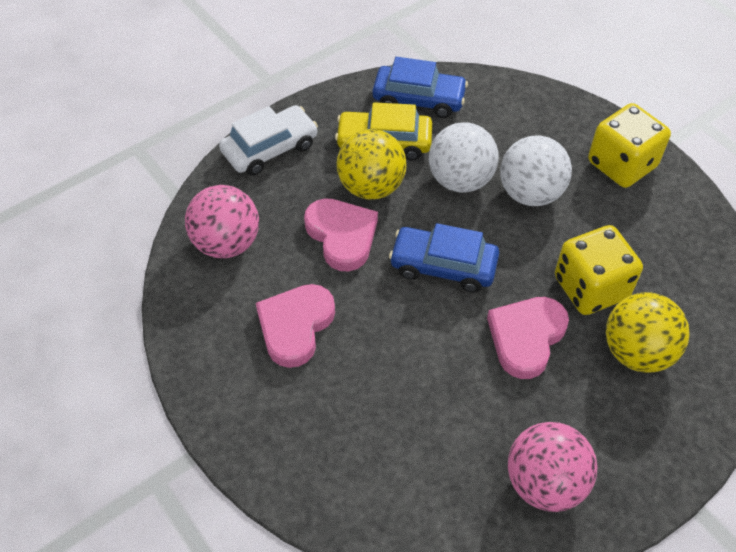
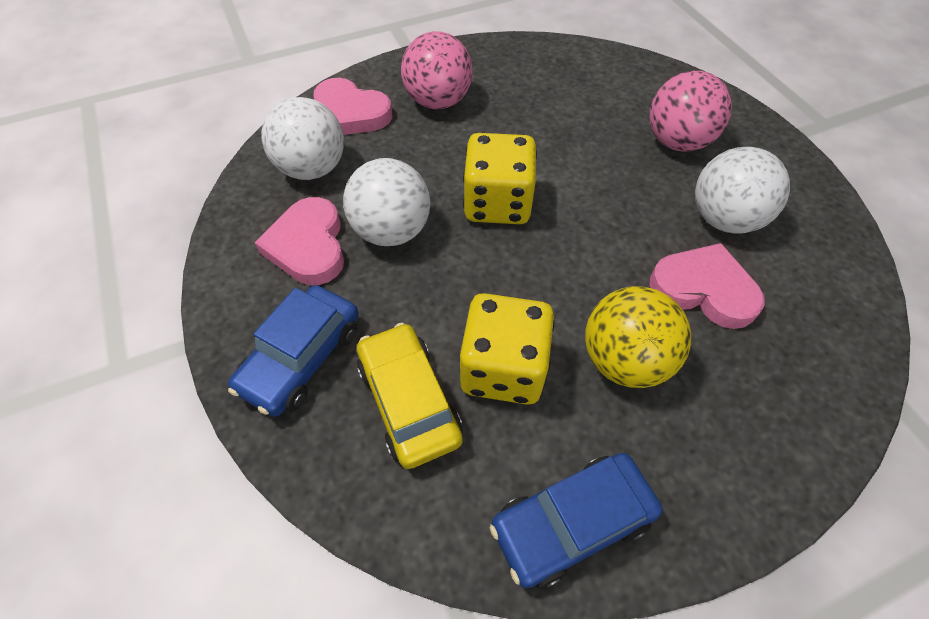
white ball: 2 -> 3
white car: 1 -> 0
yellow ball: 2 -> 1

